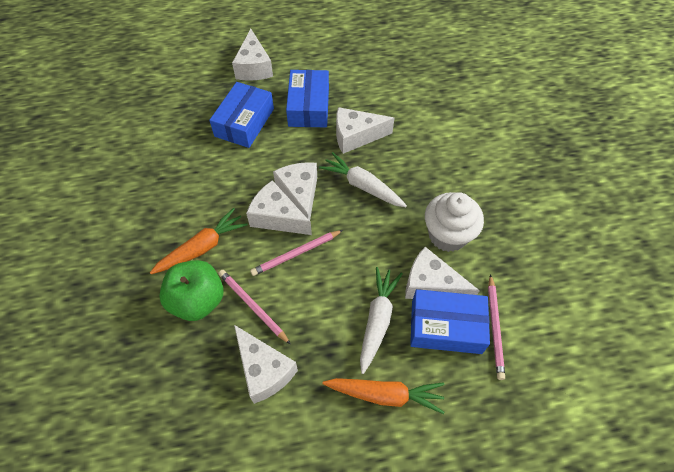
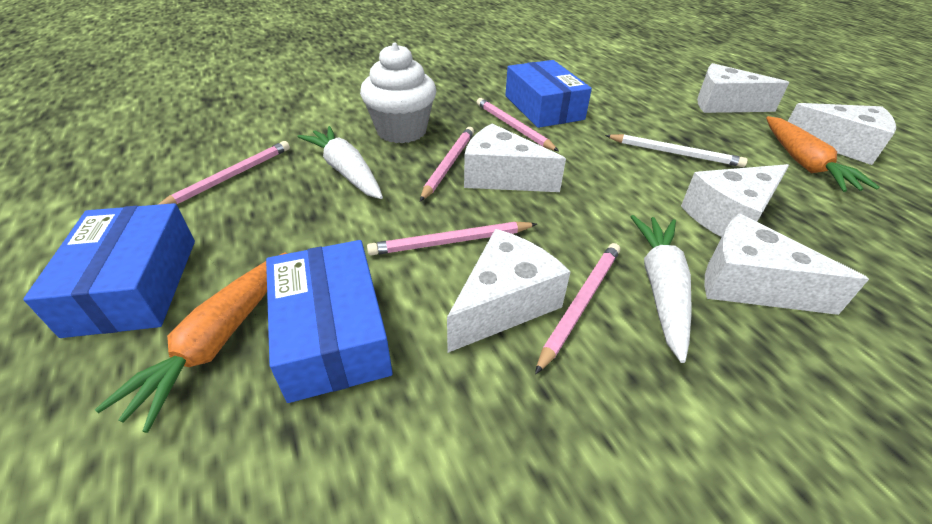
green apple: 1 -> 0
pink pencil: 3 -> 5
white pencil: 0 -> 1

